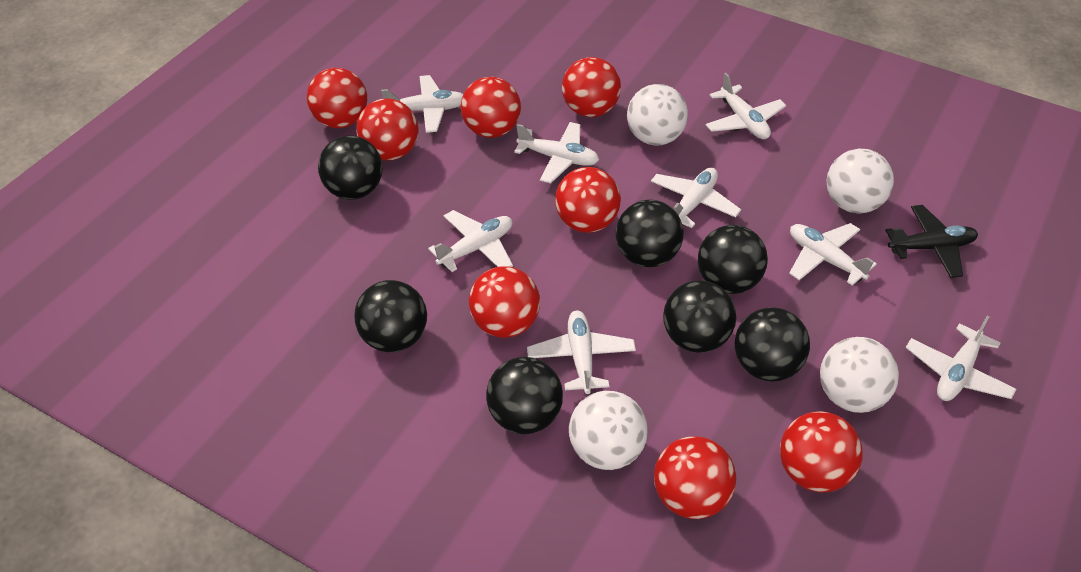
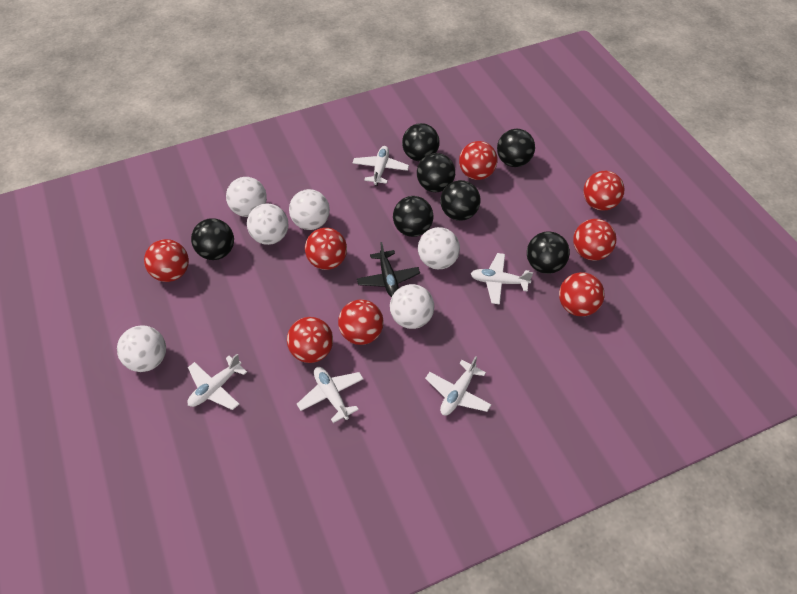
white ball: 4 -> 6
white plane: 8 -> 5

